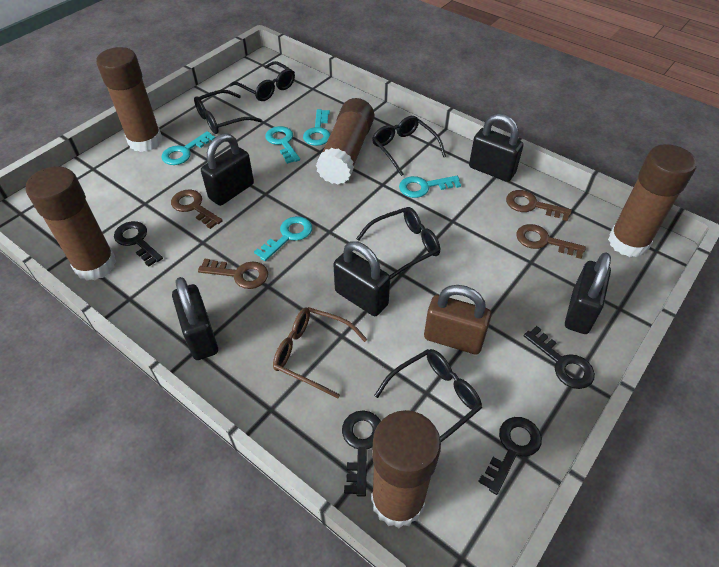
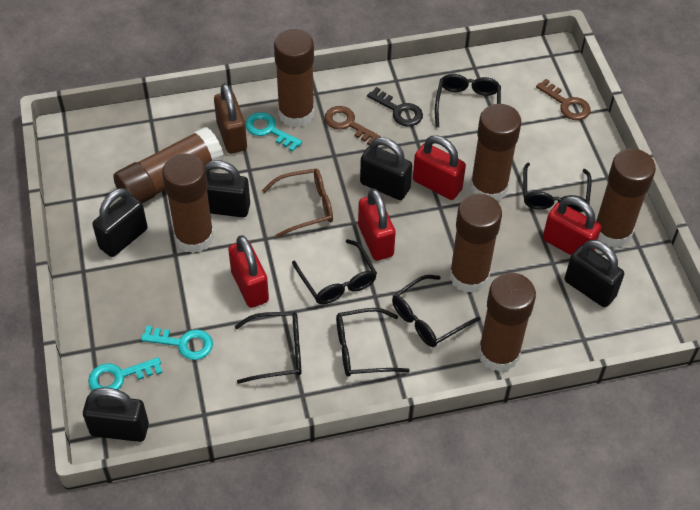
black glasses: 5 -> 6
black key: 4 -> 1
brown glue stick: 5 -> 7
brown key: 4 -> 2
red padlock: 0 -> 4
turquoise key: 5 -> 3

